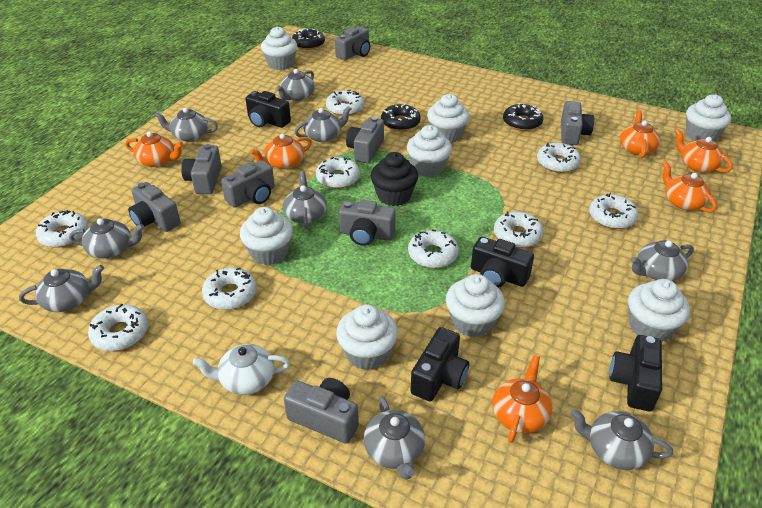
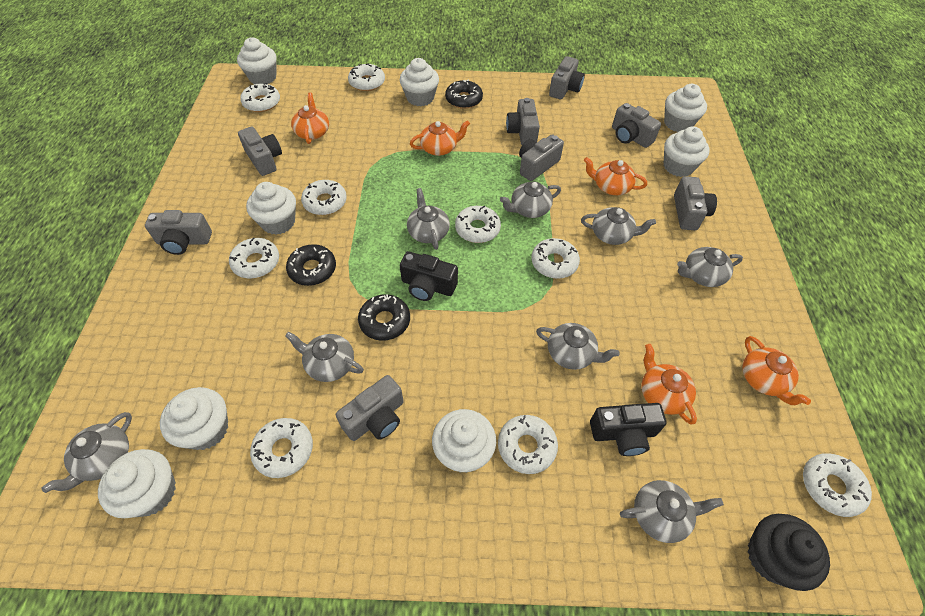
black camera: 4 -> 2
grey teapot: 9 -> 8
orange teapot: 6 -> 5
white teapot: 1 -> 0

